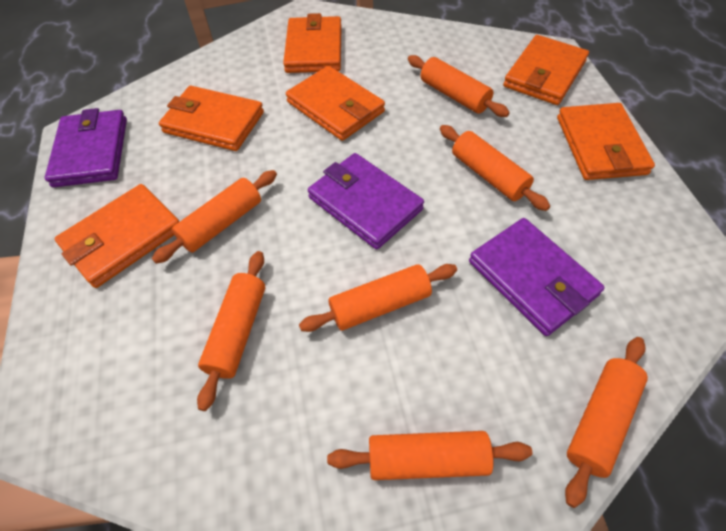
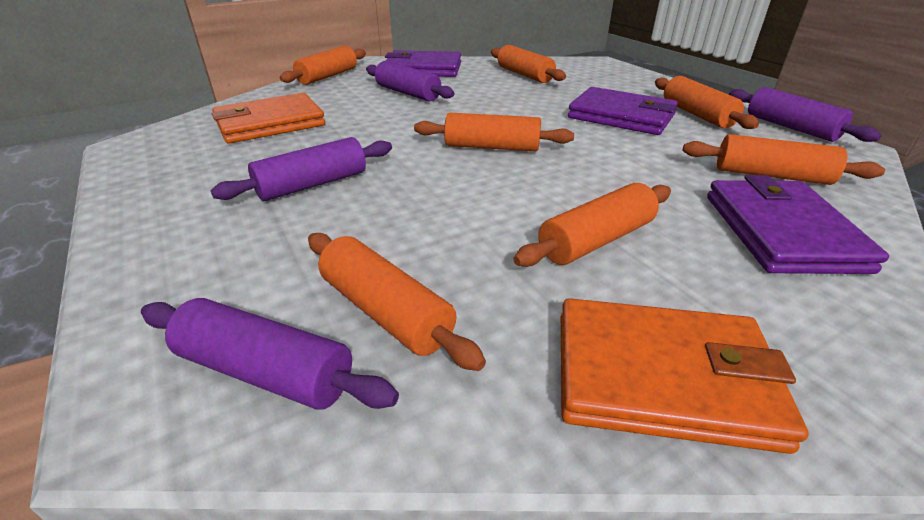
orange wallet: 6 -> 2
purple rolling pin: 0 -> 4

